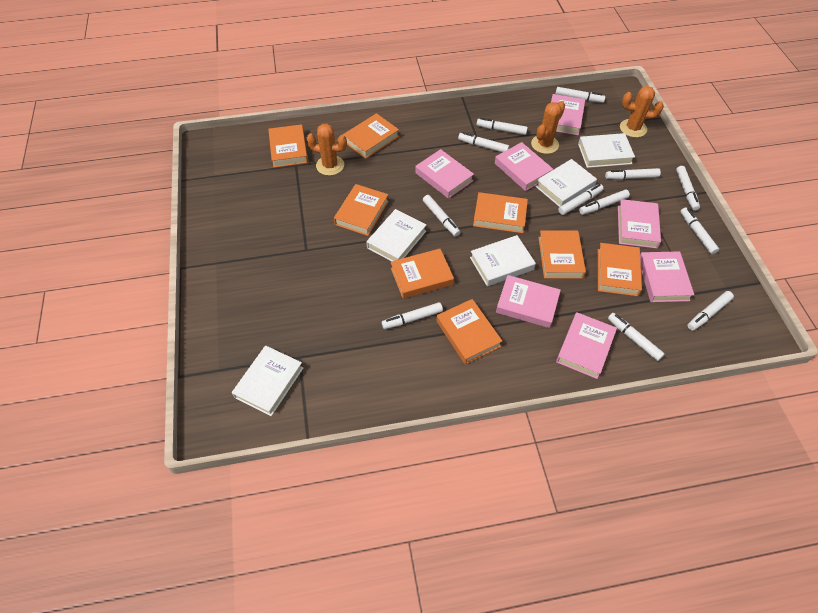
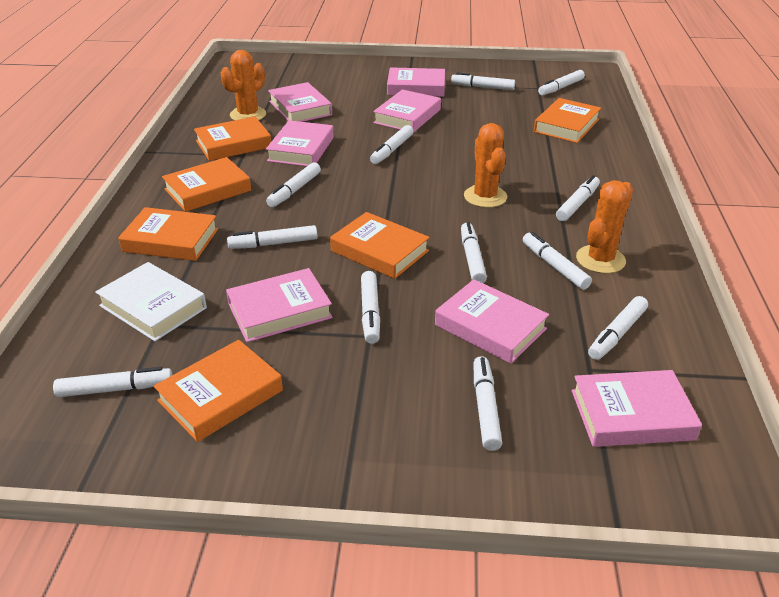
orange book: 8 -> 6
white book: 5 -> 1

